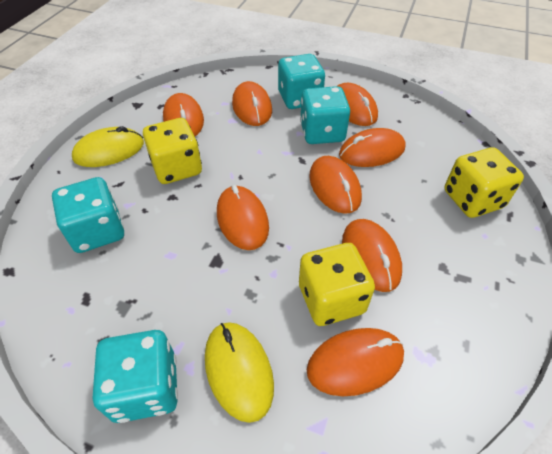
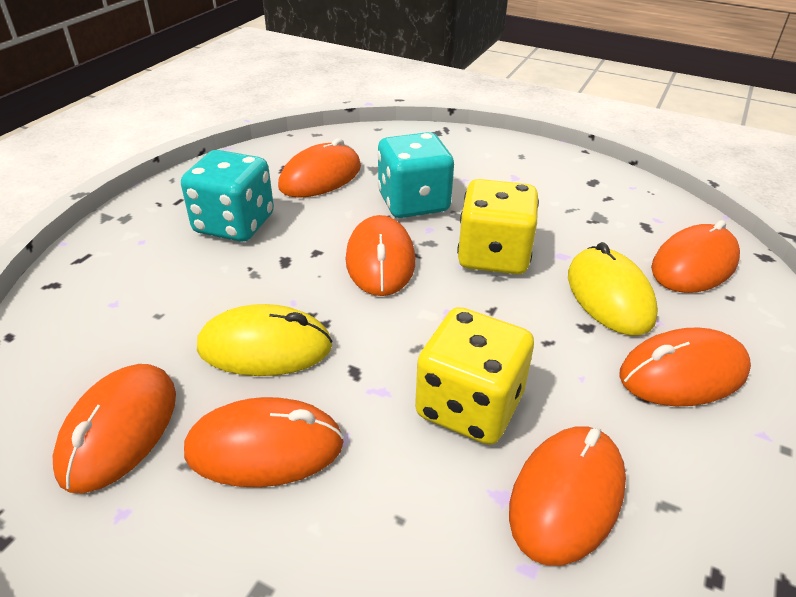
orange mouse: 8 -> 7
turquoise dice: 4 -> 2
yellow dice: 3 -> 2

